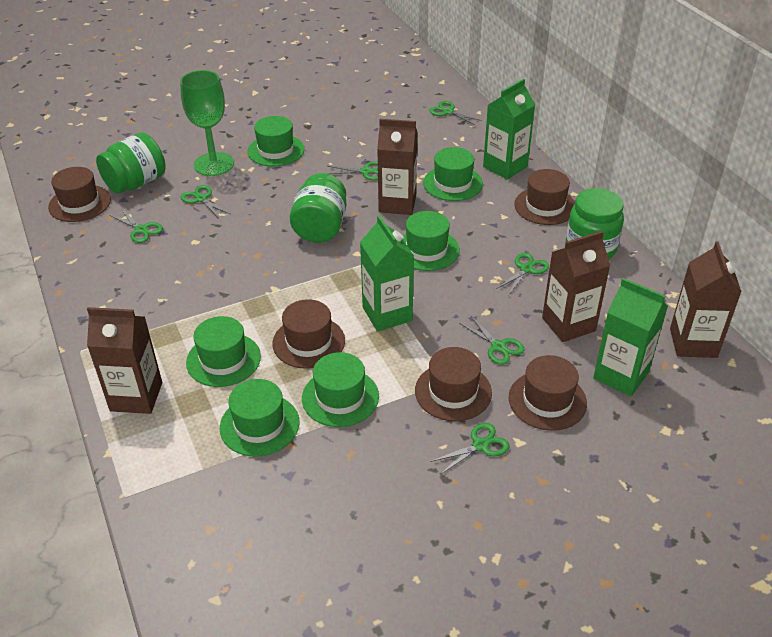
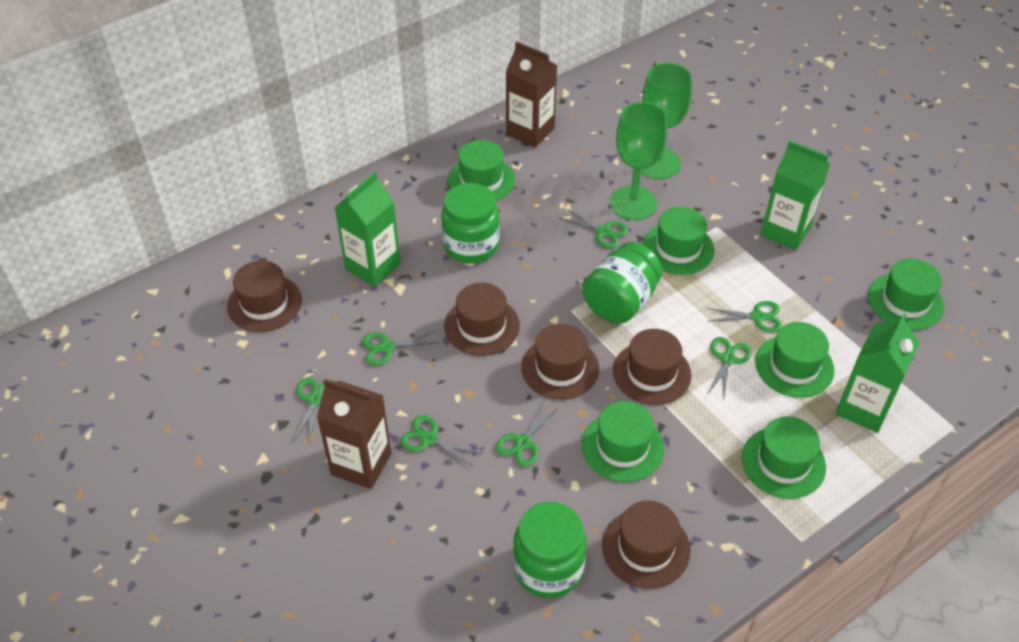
brown carton: 4 -> 2
green goblet: 1 -> 2

